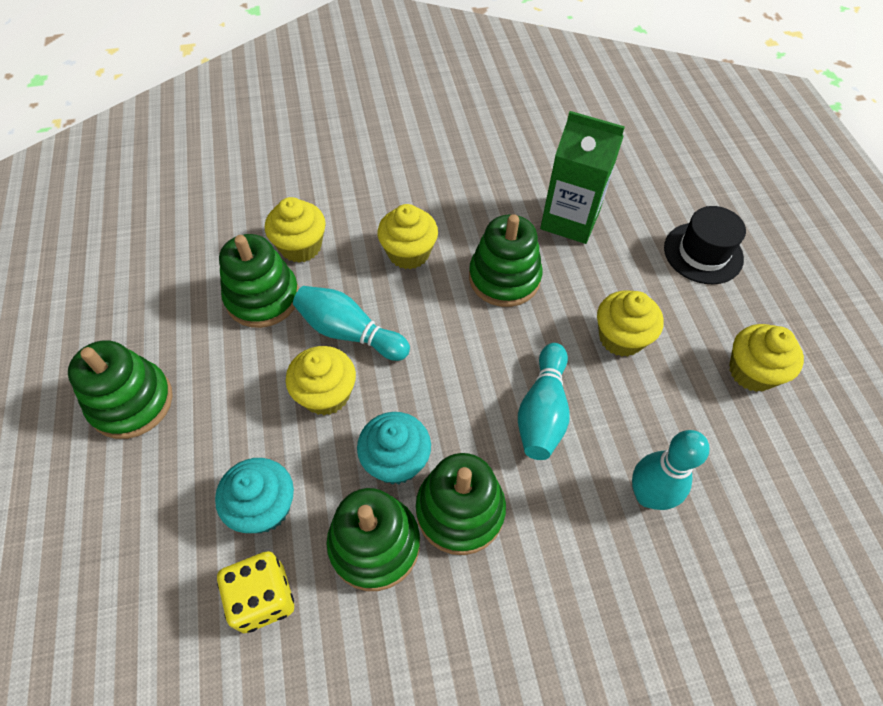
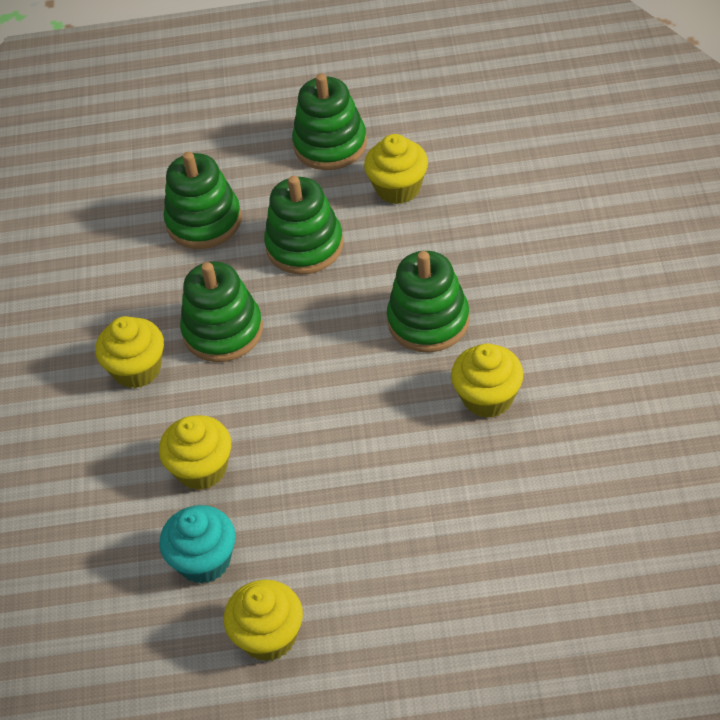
black hat: 1 -> 0
green carton: 1 -> 0
turquoise bowling pin: 3 -> 0
turquoise cupcake: 2 -> 1
yellow dice: 1 -> 0

